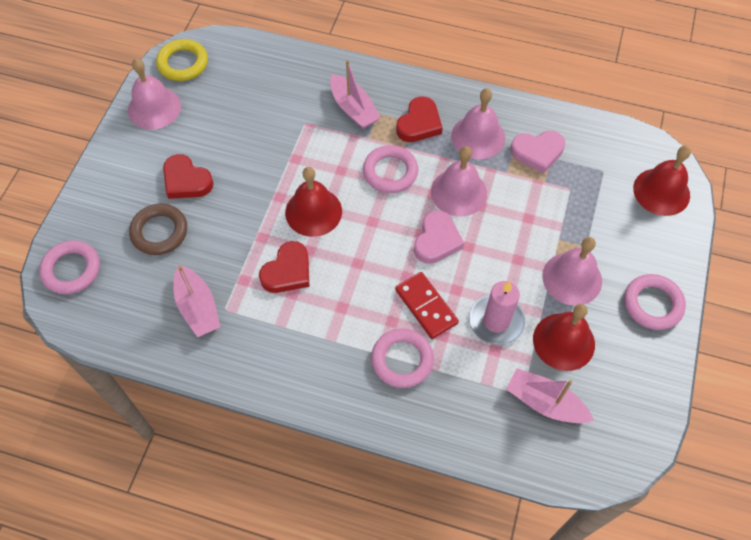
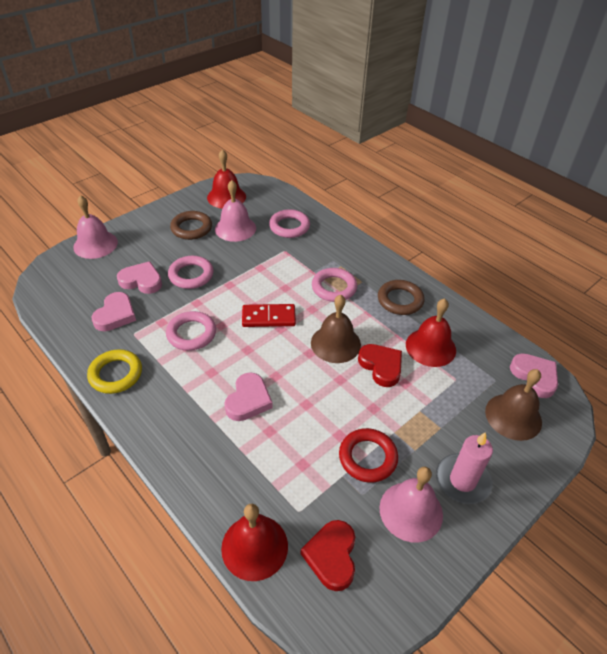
brown bell: 0 -> 2
brown ring: 1 -> 2
pink bell: 4 -> 3
pink boat: 3 -> 0
pink heart: 2 -> 4
red heart: 3 -> 2
red ring: 0 -> 1

